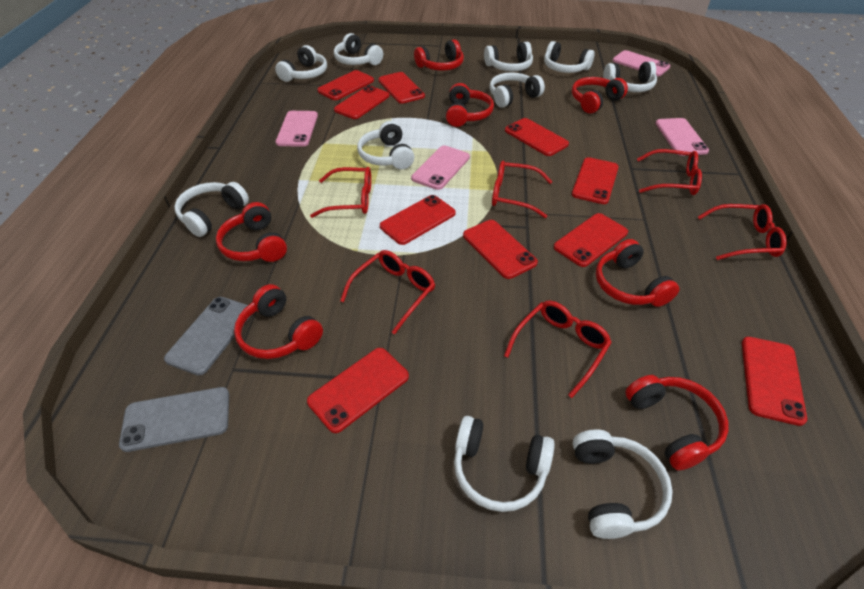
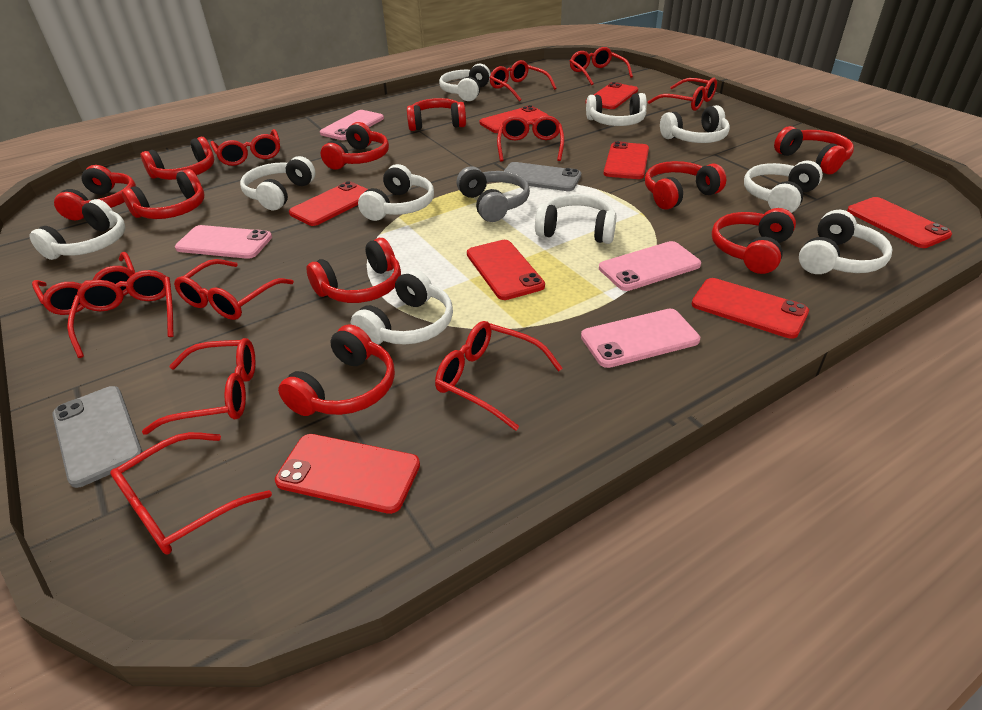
grey headphones: 0 -> 1
red glasses: 6 -> 11
red headphones: 7 -> 10
red phone: 10 -> 8

